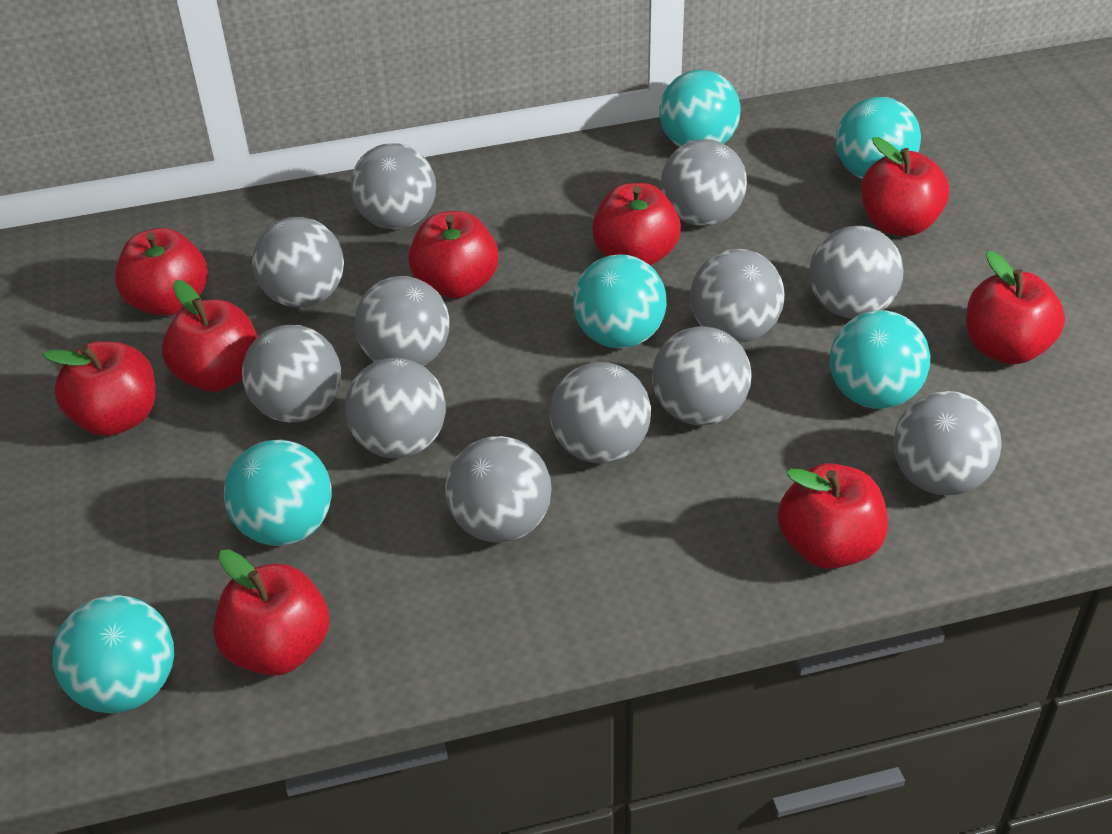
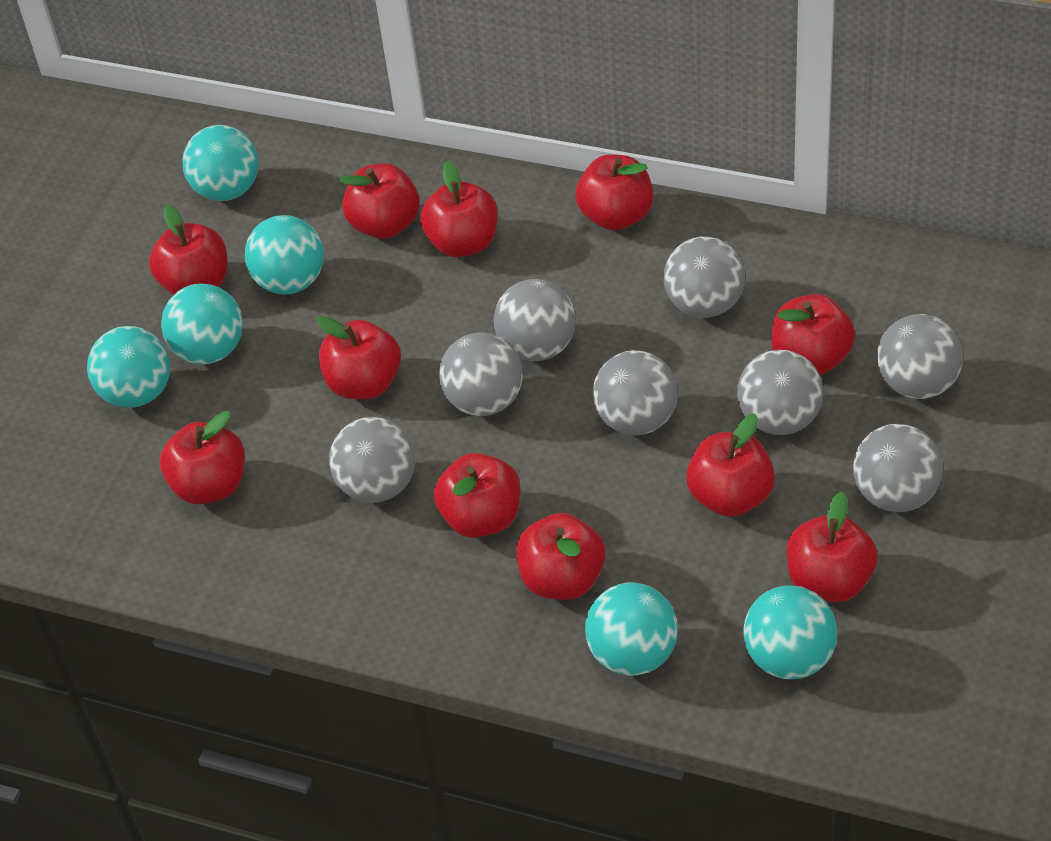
grey ball: 12 -> 8
red apple: 9 -> 11

